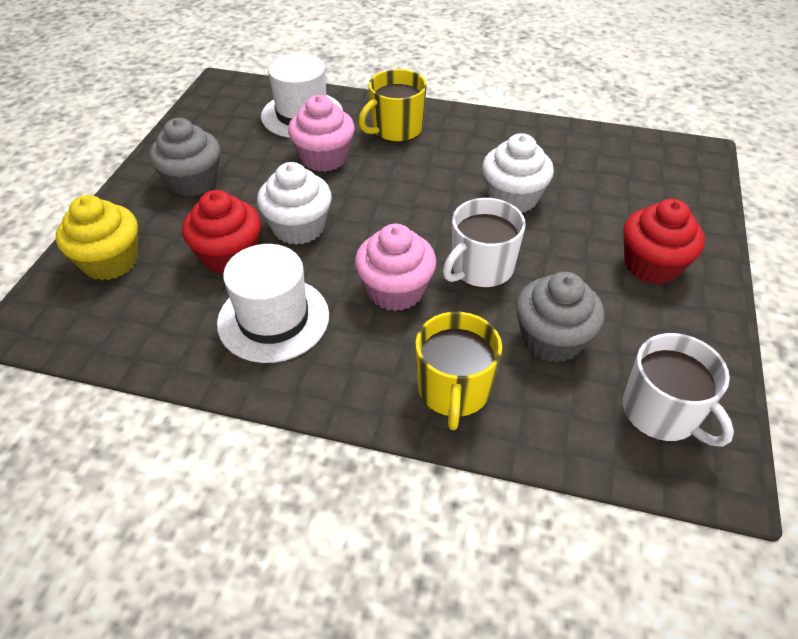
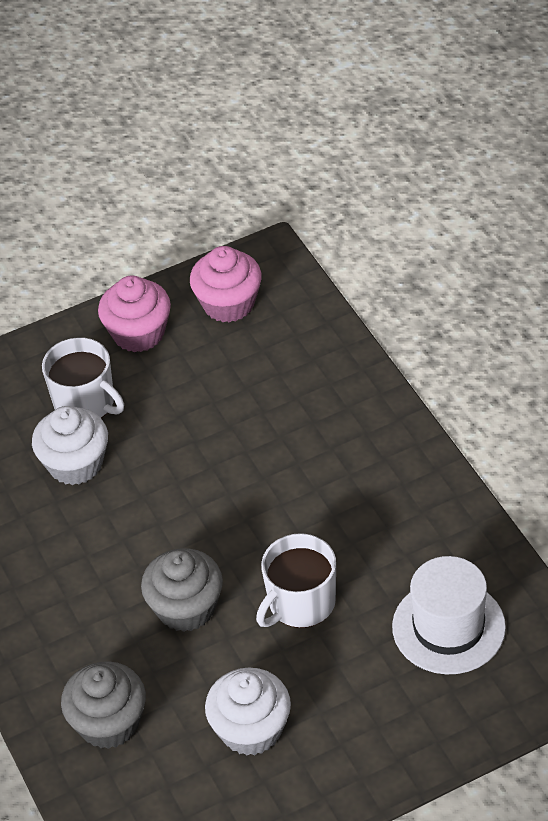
red cupcake: 2 -> 0
white hat: 2 -> 1
yellow cupcake: 1 -> 0
yellow mug: 2 -> 0

